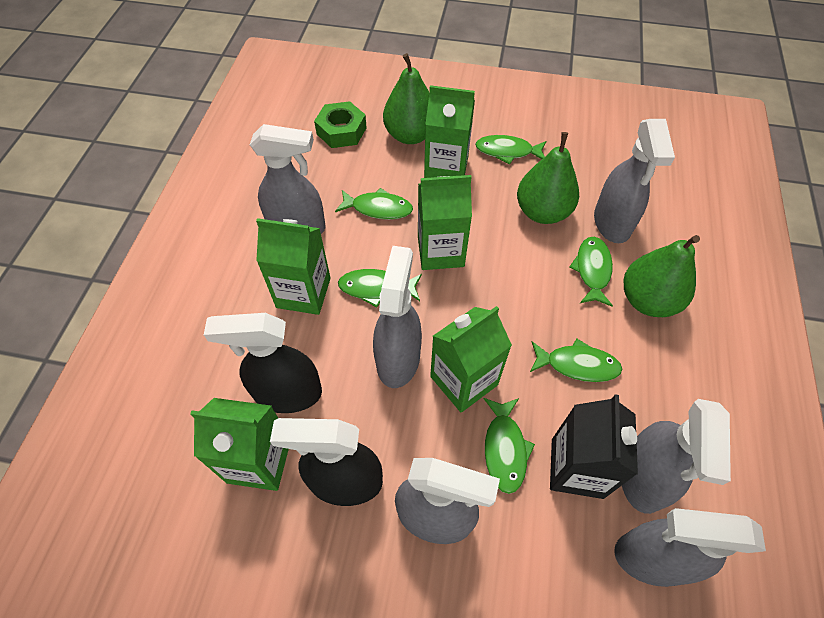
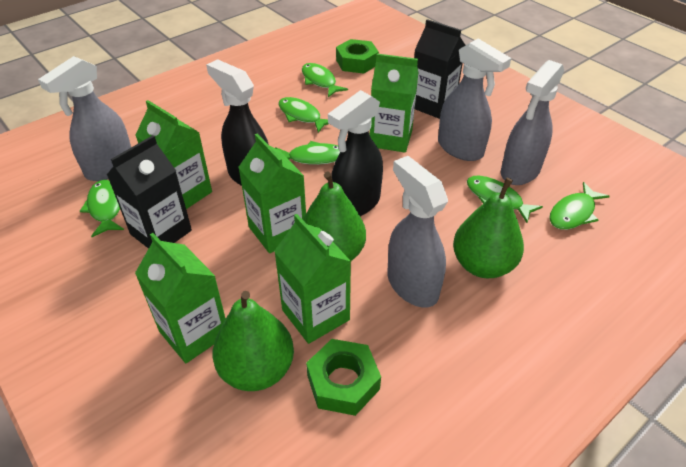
black carton: 1 -> 2
green nut: 1 -> 2
grey spray bottle: 6 -> 4

